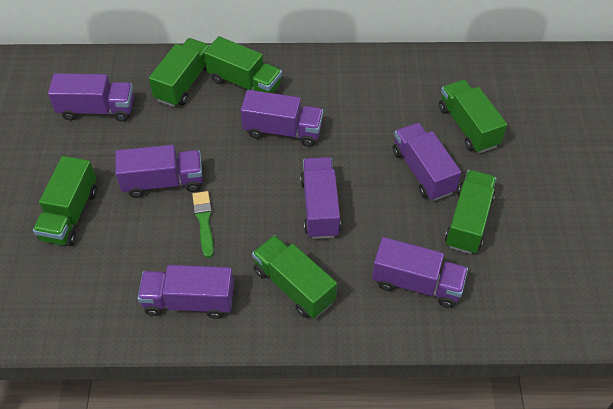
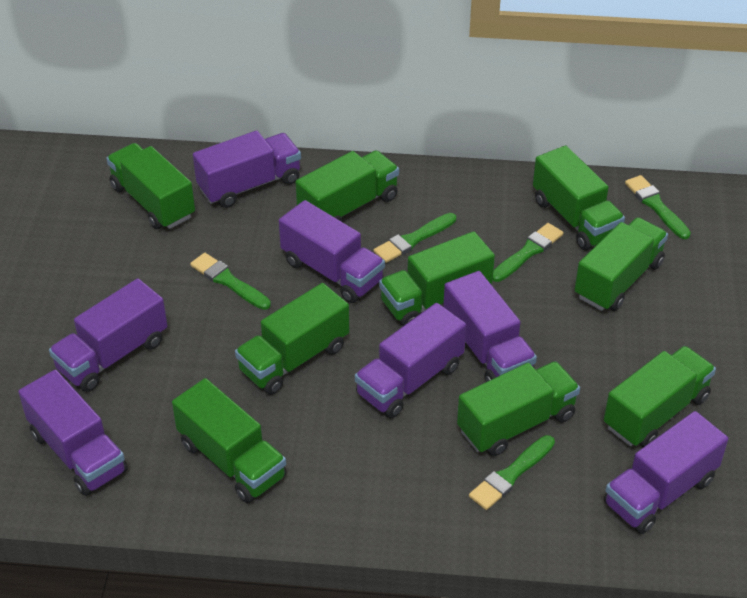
green brush: 1 -> 5
green truck: 6 -> 9

